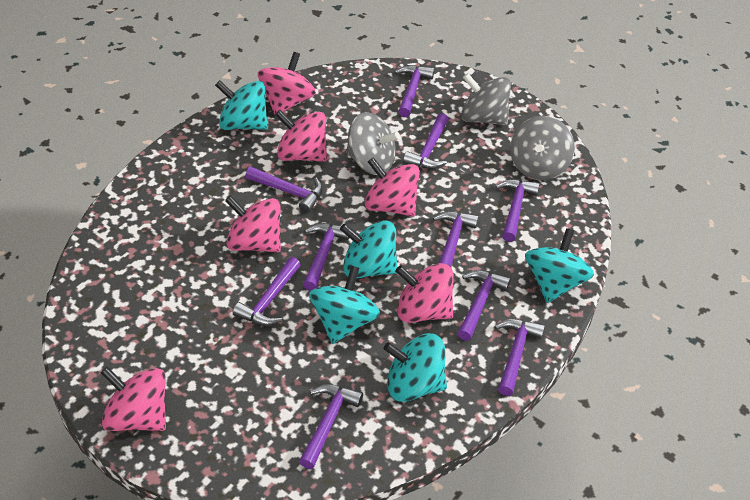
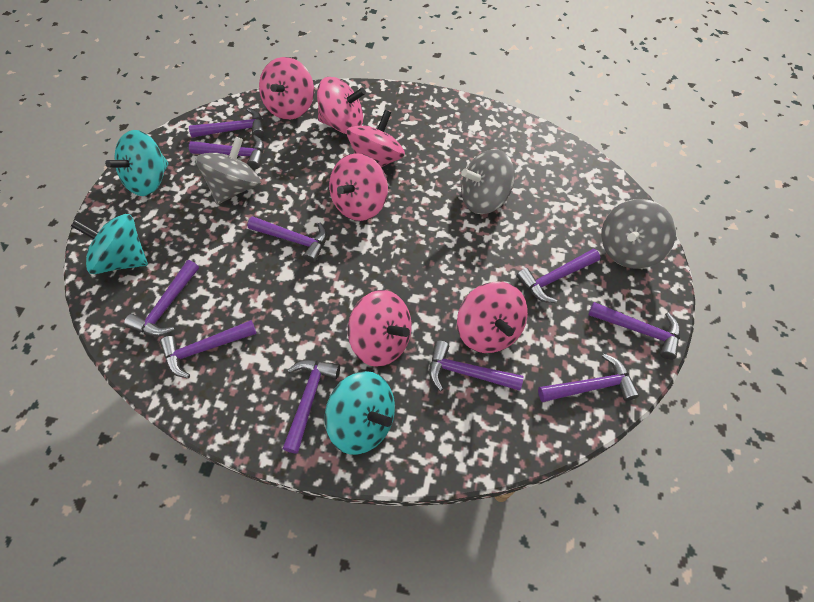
turquoise spinning top: 5 -> 3

